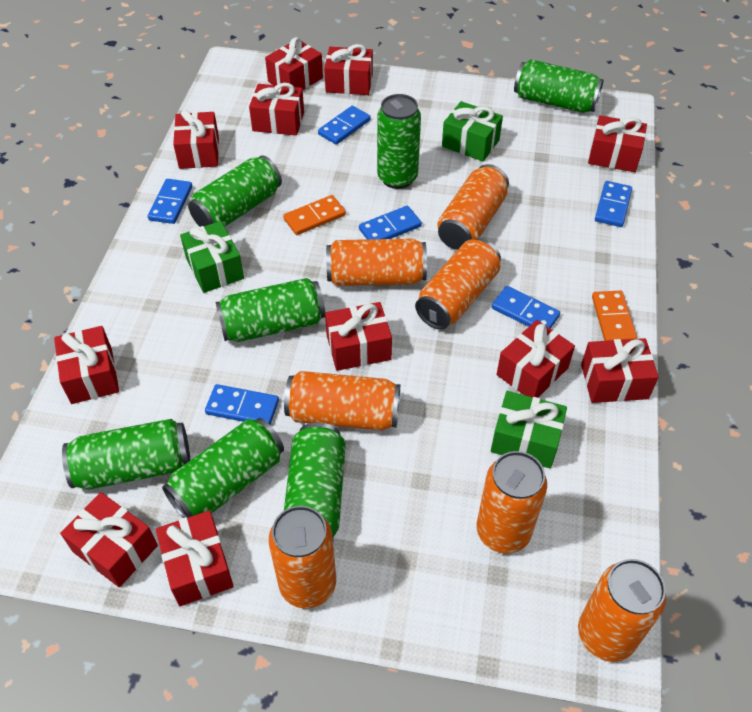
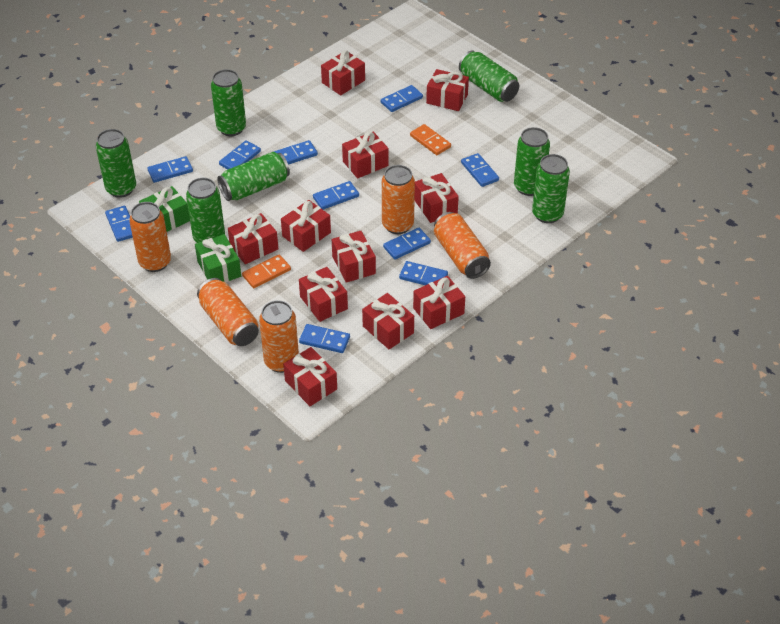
blue domino: 6 -> 10
green gift: 3 -> 2
orange can: 7 -> 5

